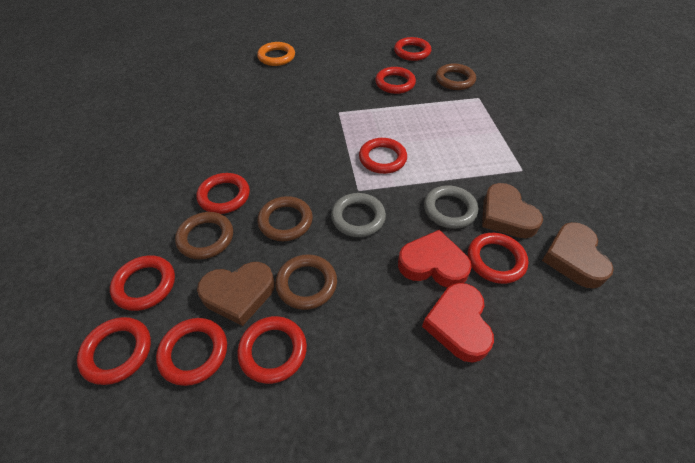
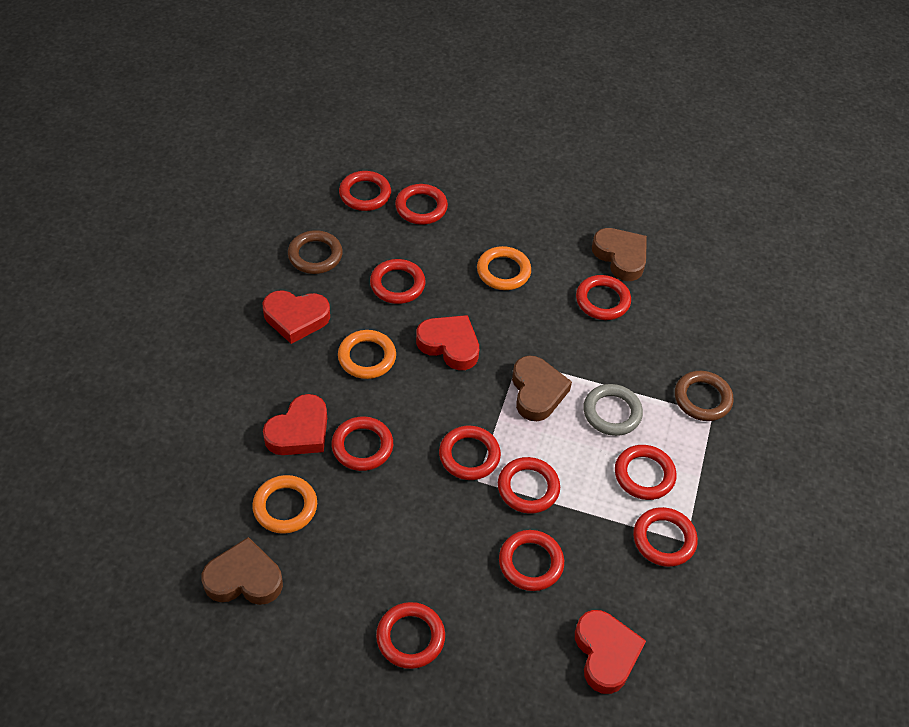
brown ring: 4 -> 2
grey ring: 2 -> 1
orange ring: 1 -> 3
red heart: 2 -> 4
red ring: 9 -> 11

